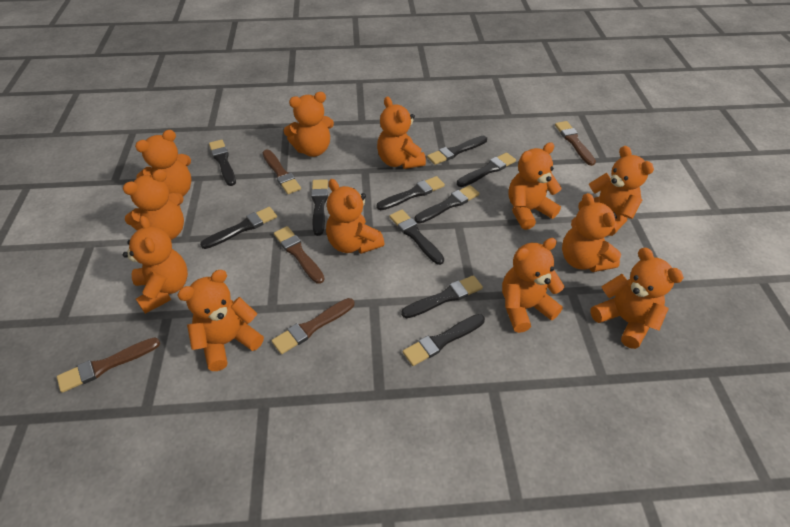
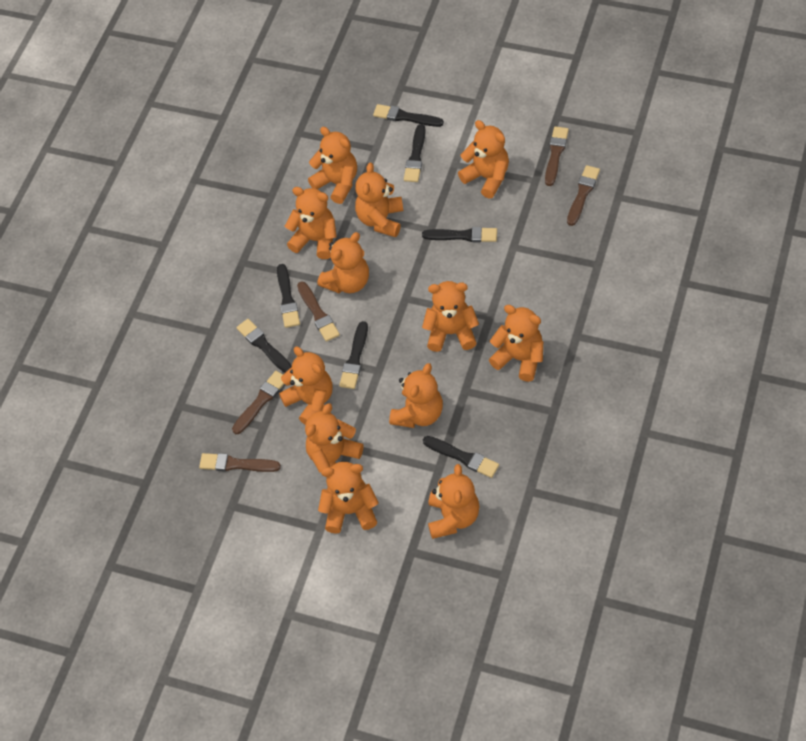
black brush: 10 -> 7

